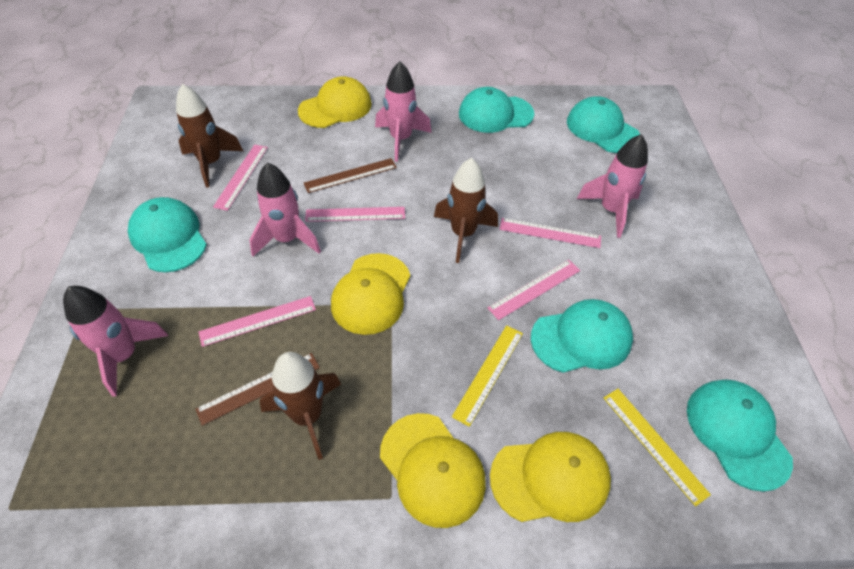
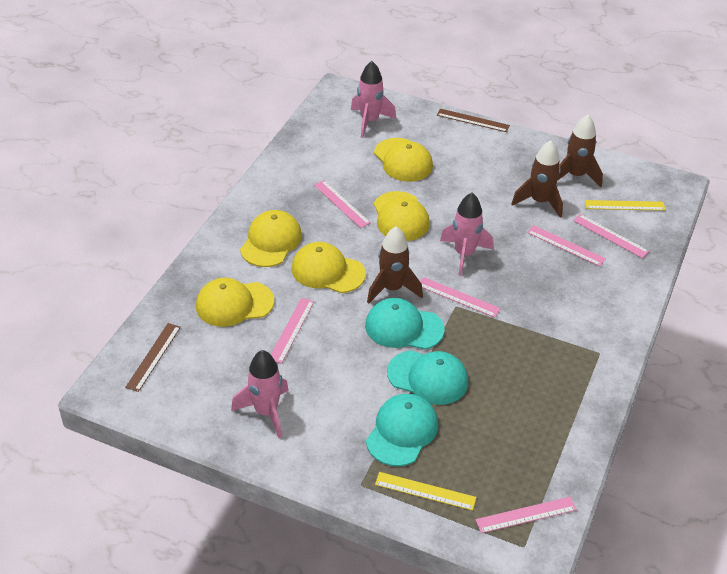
pink rocket: 4 -> 3
pink ruler: 5 -> 6
turquoise cap: 5 -> 3
yellow cap: 4 -> 5

